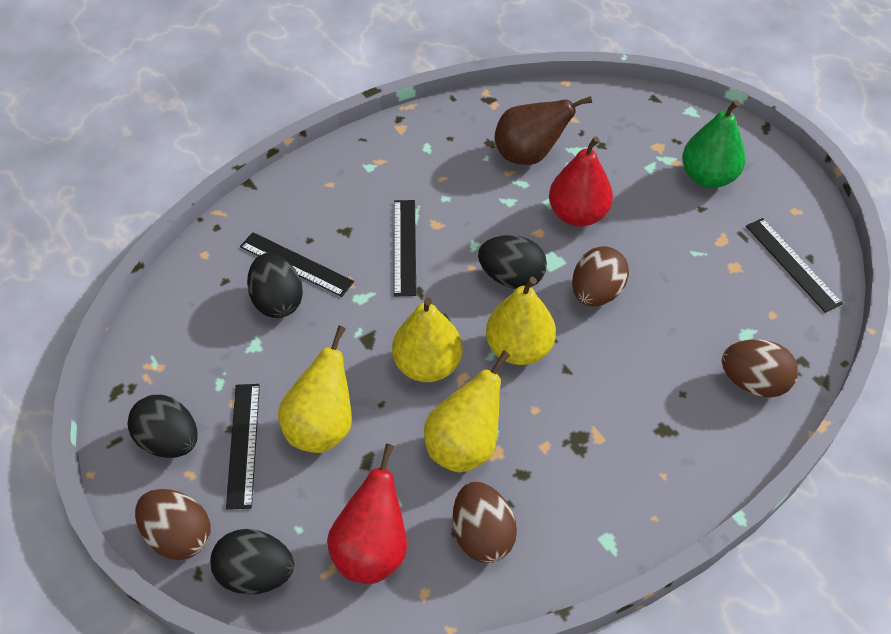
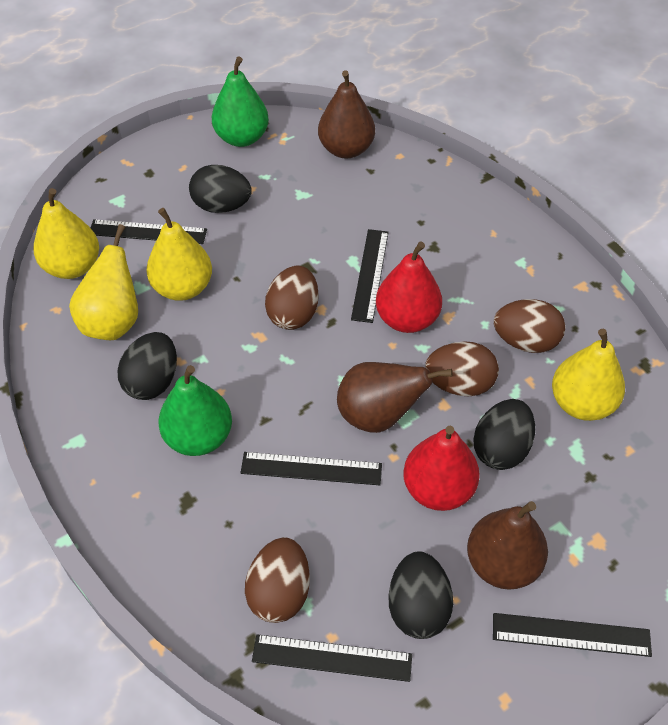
black ruler: 4 -> 5
brown pear: 1 -> 3
green pear: 1 -> 2

